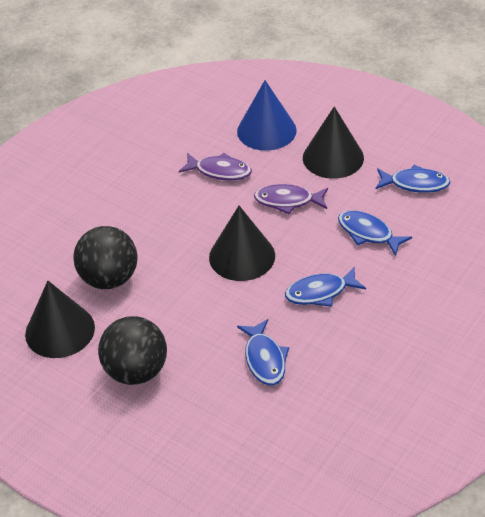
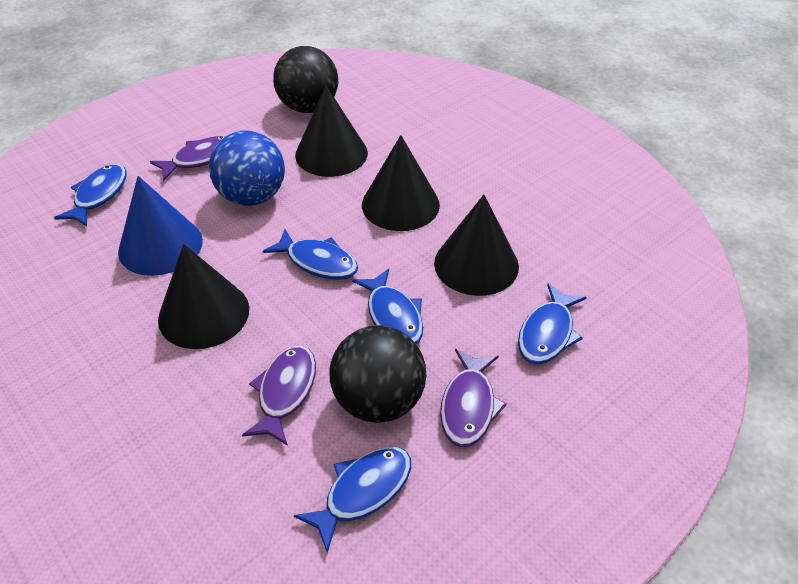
black cone: 3 -> 4
blue ball: 0 -> 1
blue fish: 4 -> 5
purple fish: 2 -> 3

